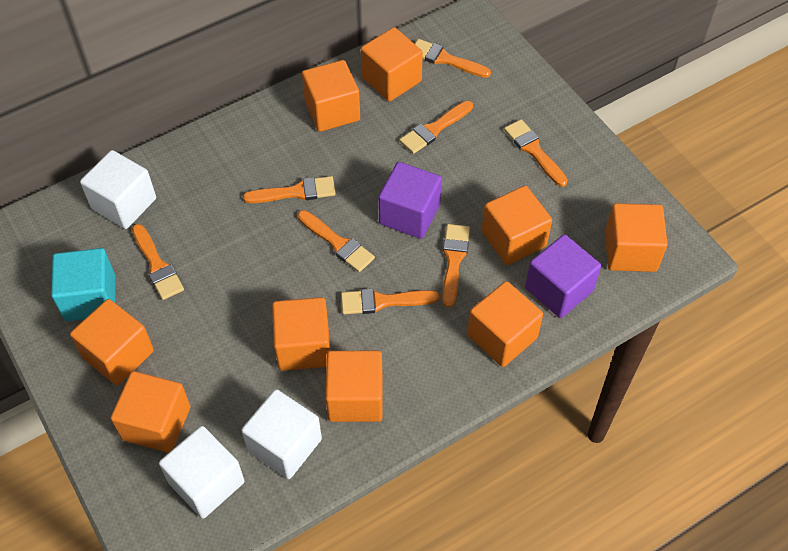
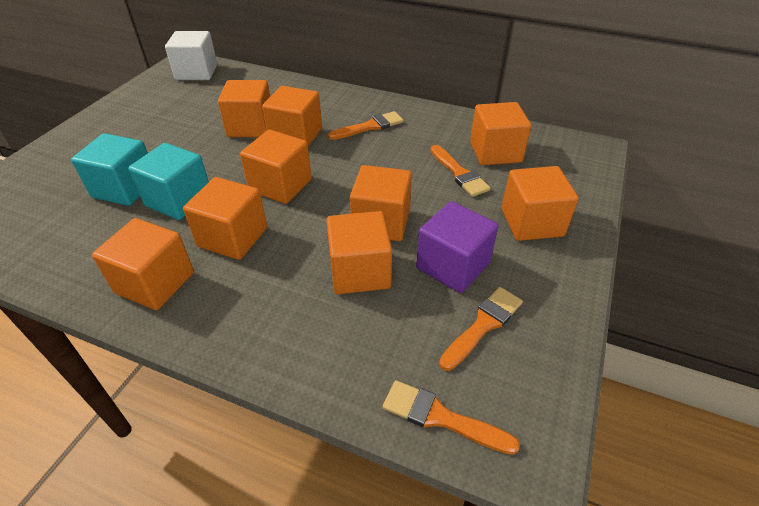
orange brush: 8 -> 4
purple cube: 2 -> 1
turquoise cube: 1 -> 2
white cube: 3 -> 1

